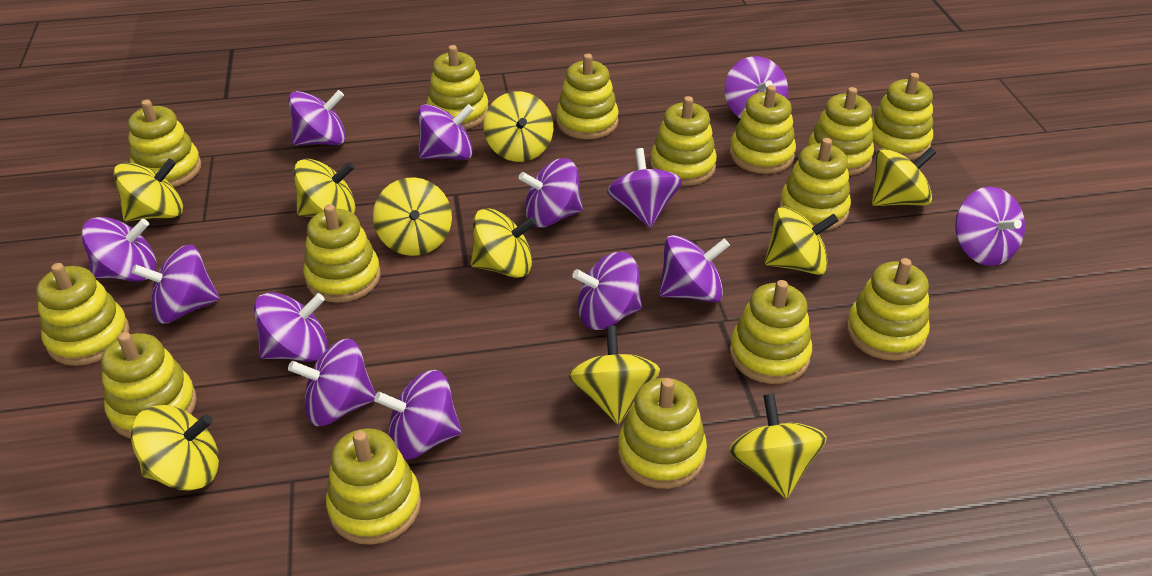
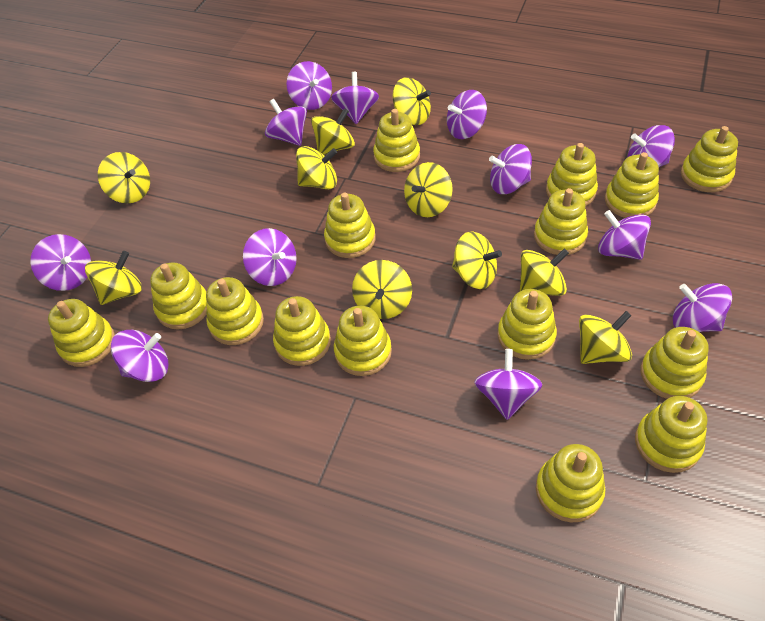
purple spinning top: 13 -> 12

